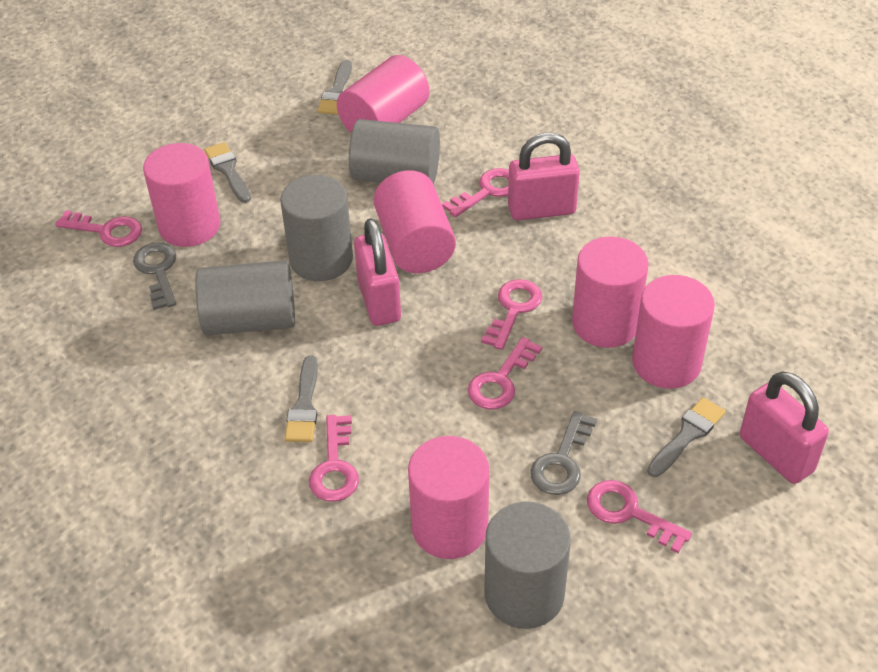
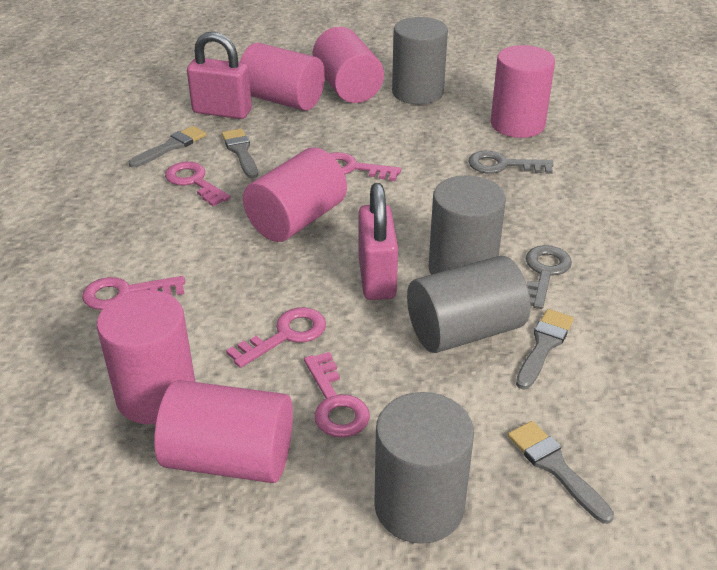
pink key: 6 -> 5
pink padlock: 3 -> 2

